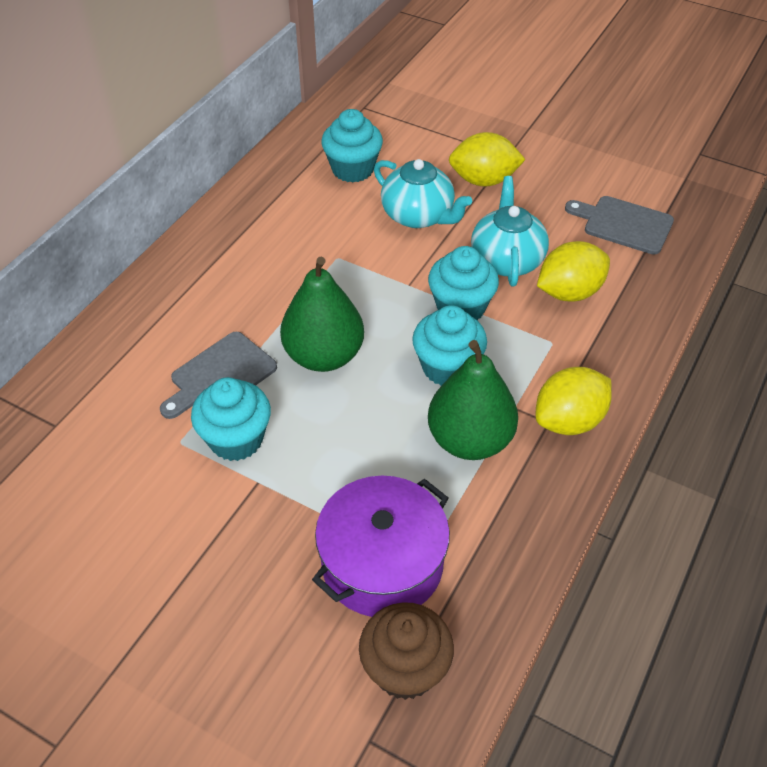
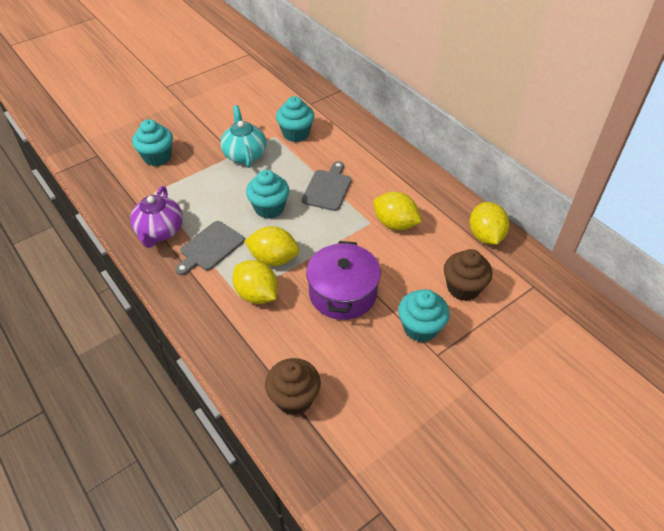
brown cupcake: 1 -> 2
green pear: 2 -> 0
purple teapot: 0 -> 1
turquoise teapot: 2 -> 1
yellow lemon: 3 -> 4

